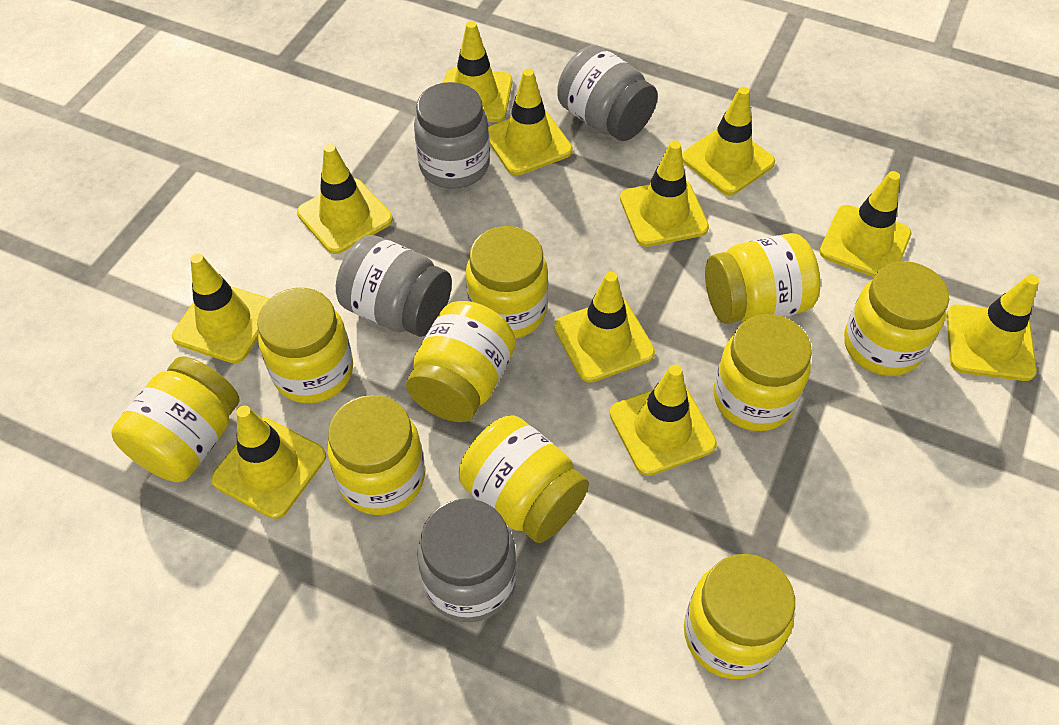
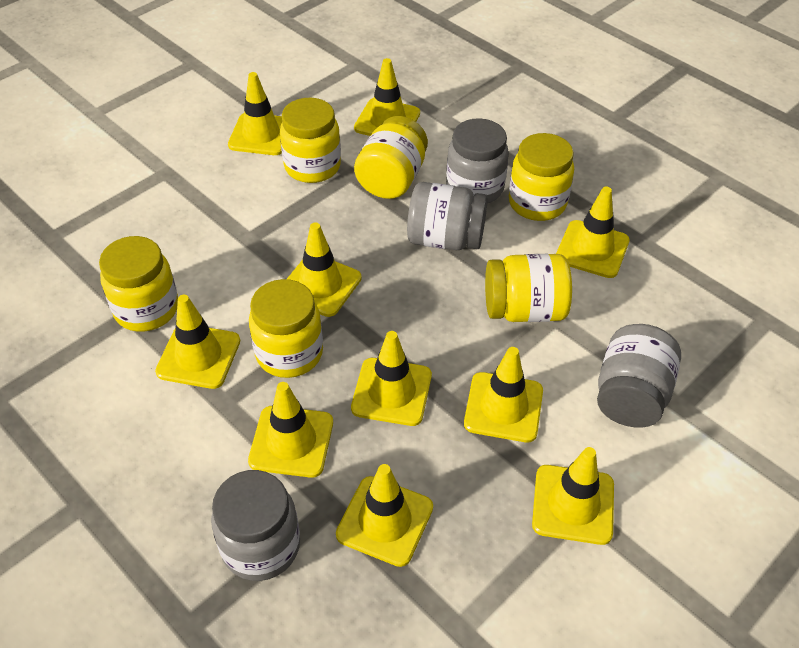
yellow jar: 10 -> 6
yellow traffic cone: 11 -> 10

